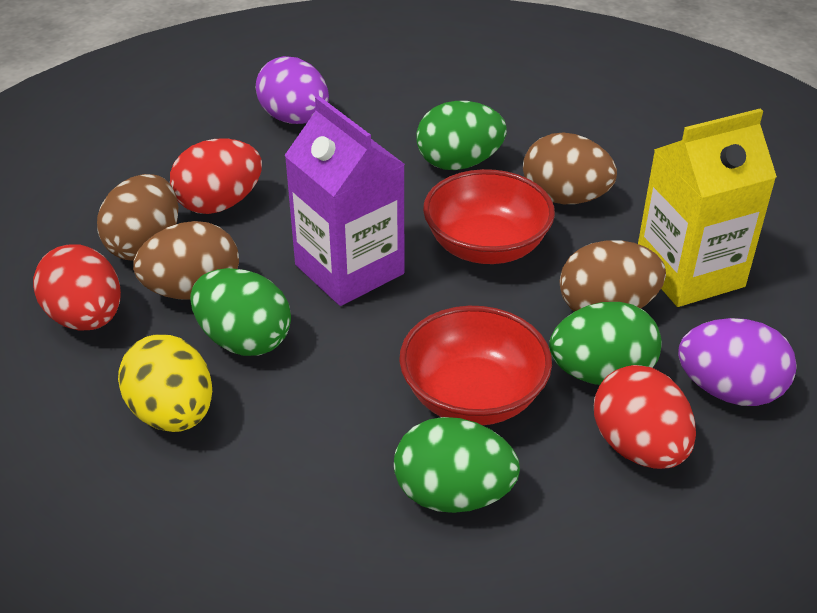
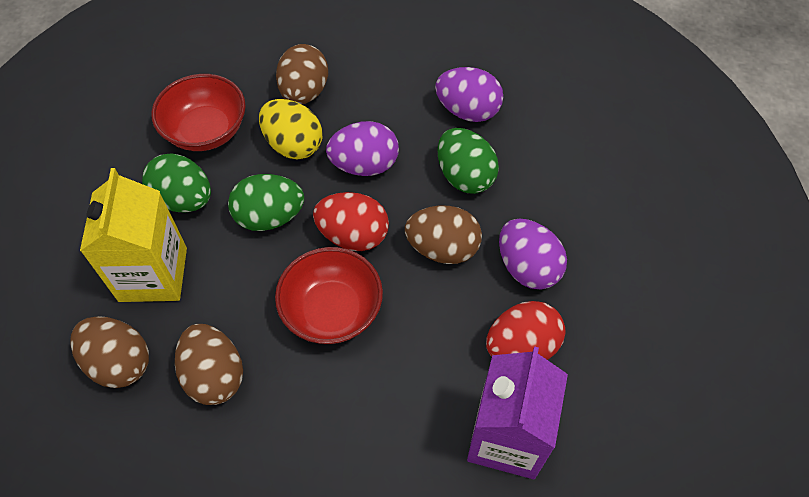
green egg: 4 -> 3
purple egg: 2 -> 3
red egg: 3 -> 2

